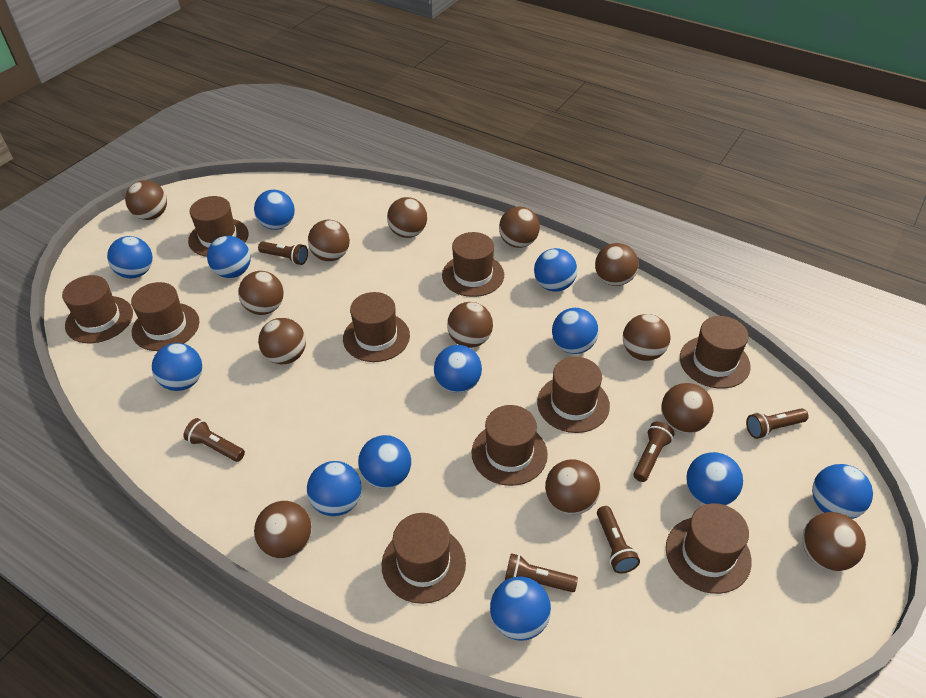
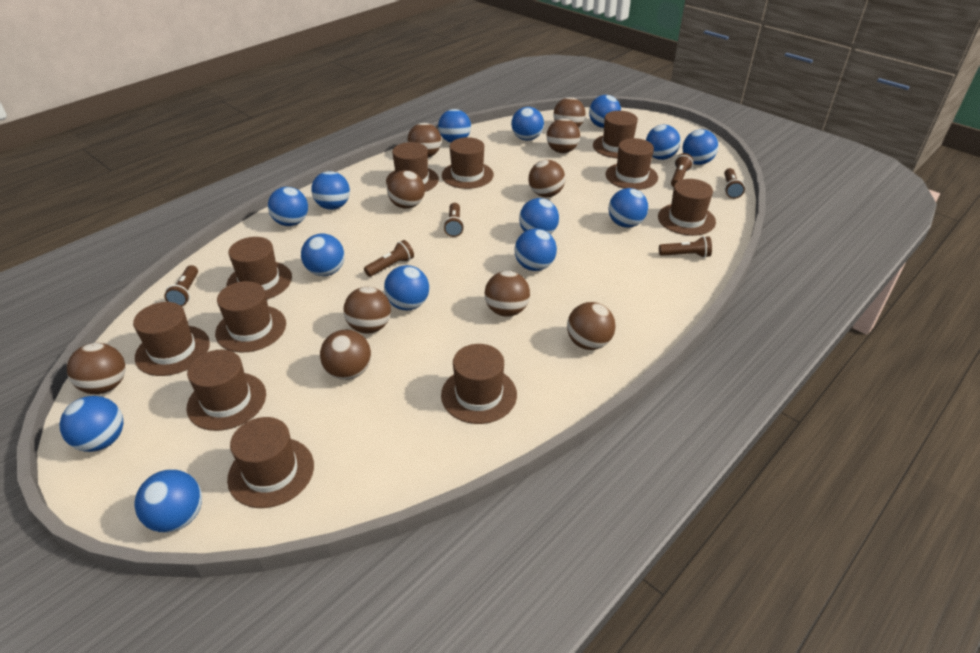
blue ball: 12 -> 14
brown ball: 13 -> 10
brown hat: 10 -> 11

